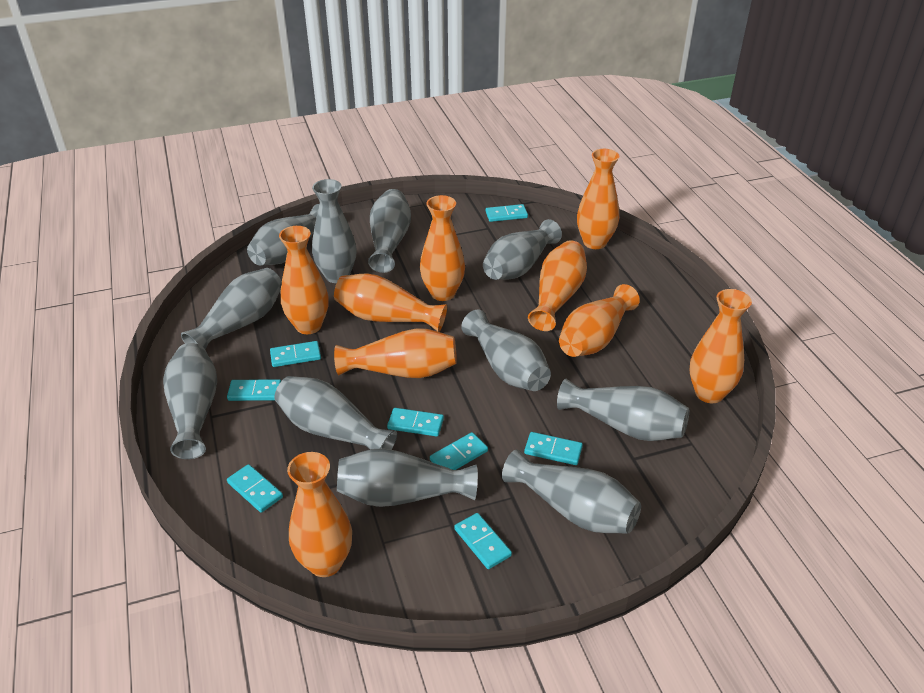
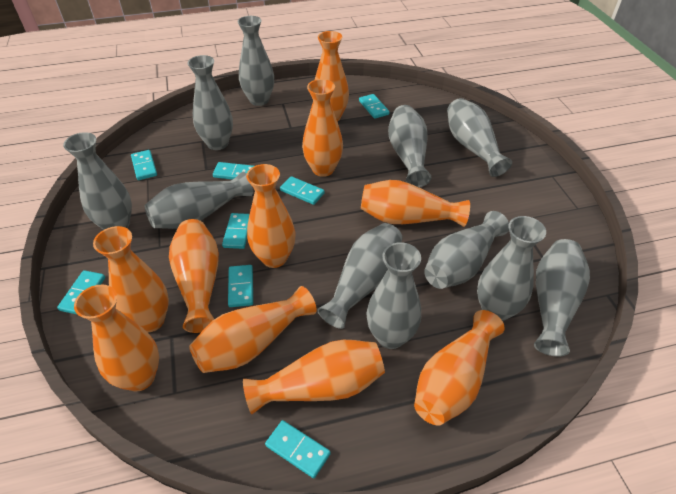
orange vase: 9 -> 10

